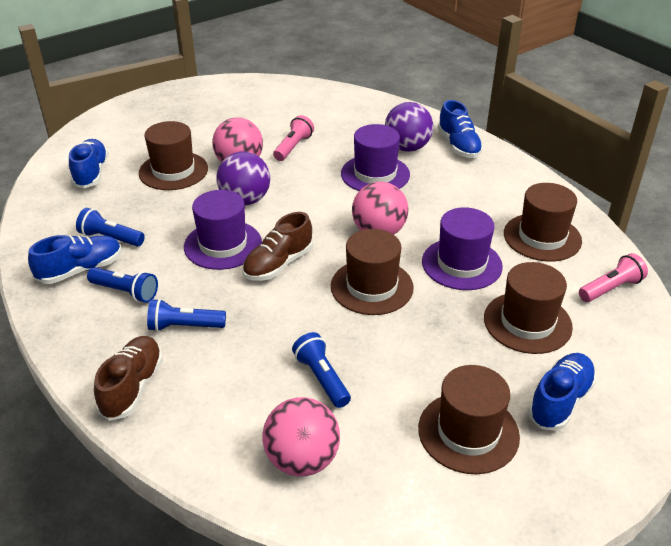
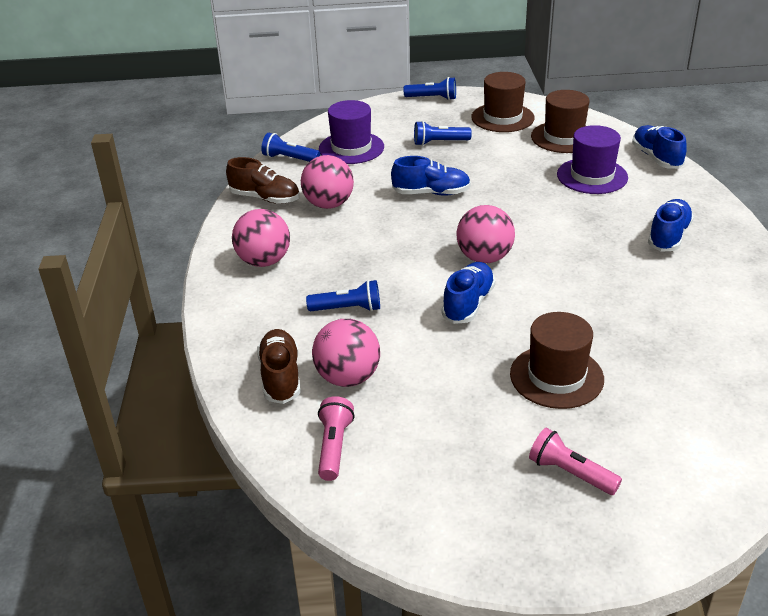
brown hat: 5 -> 3
pink ball: 3 -> 4
purple ball: 2 -> 0
purple hat: 3 -> 2

